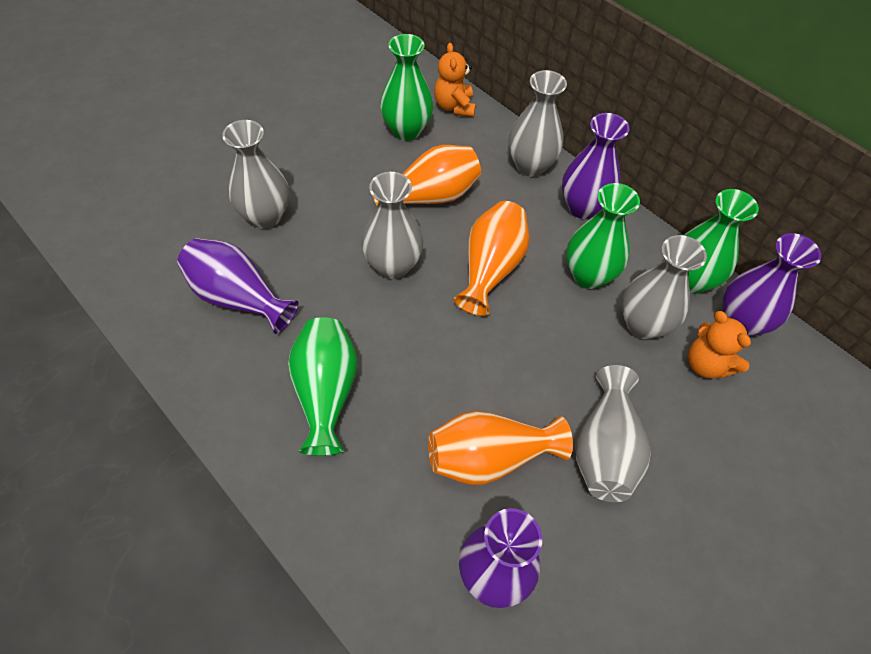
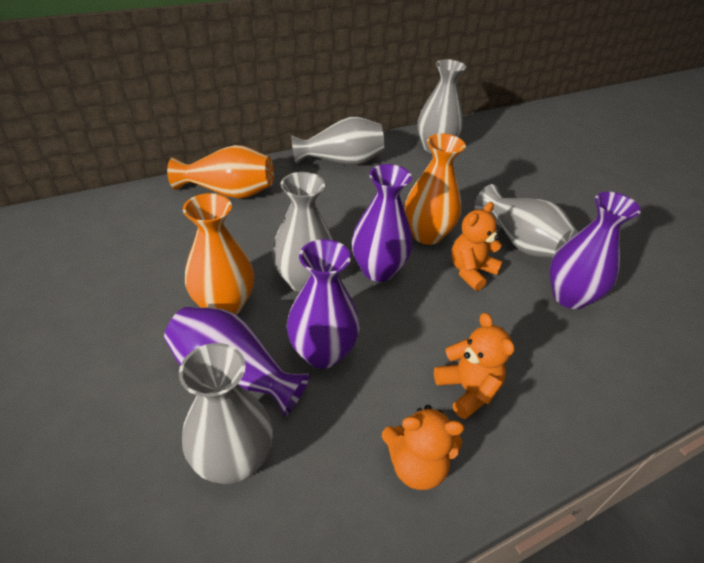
green vase: 4 -> 0
orange teddy bear: 2 -> 3

